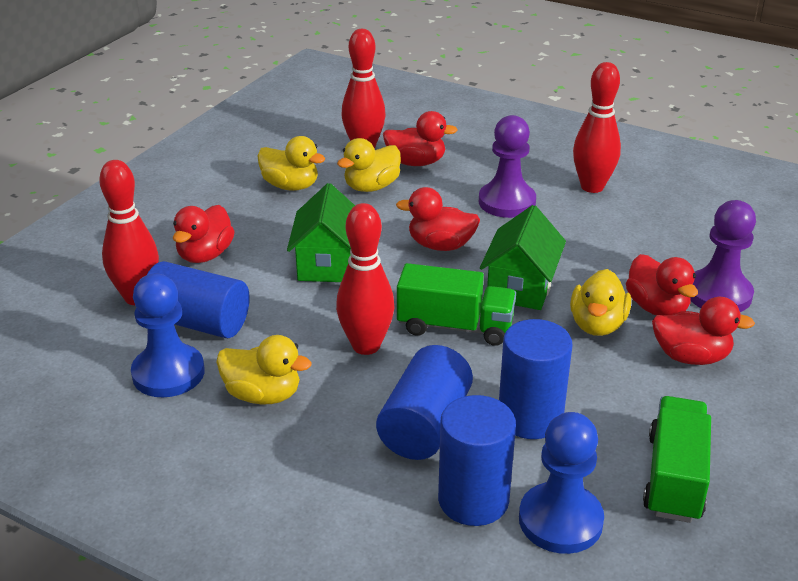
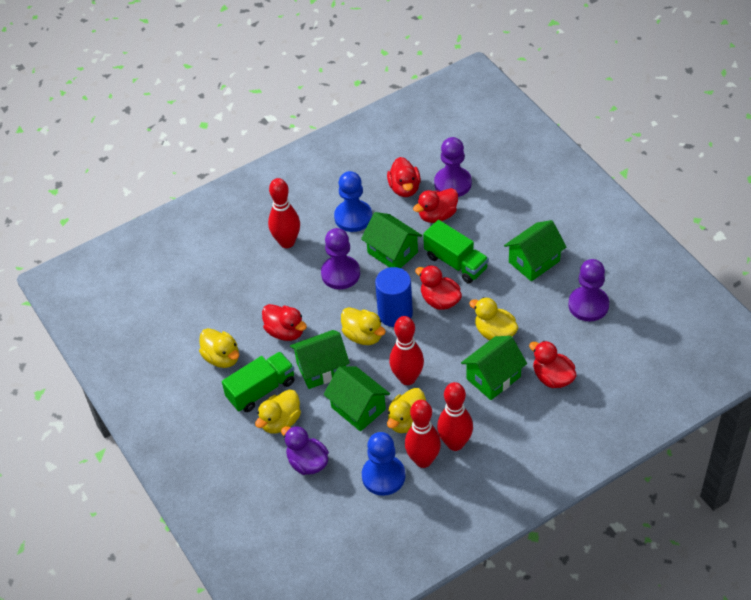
blue cylinder: 4 -> 1
green house: 2 -> 5
purple duck: 0 -> 1
purple pawn: 2 -> 3
yellow duck: 4 -> 5

